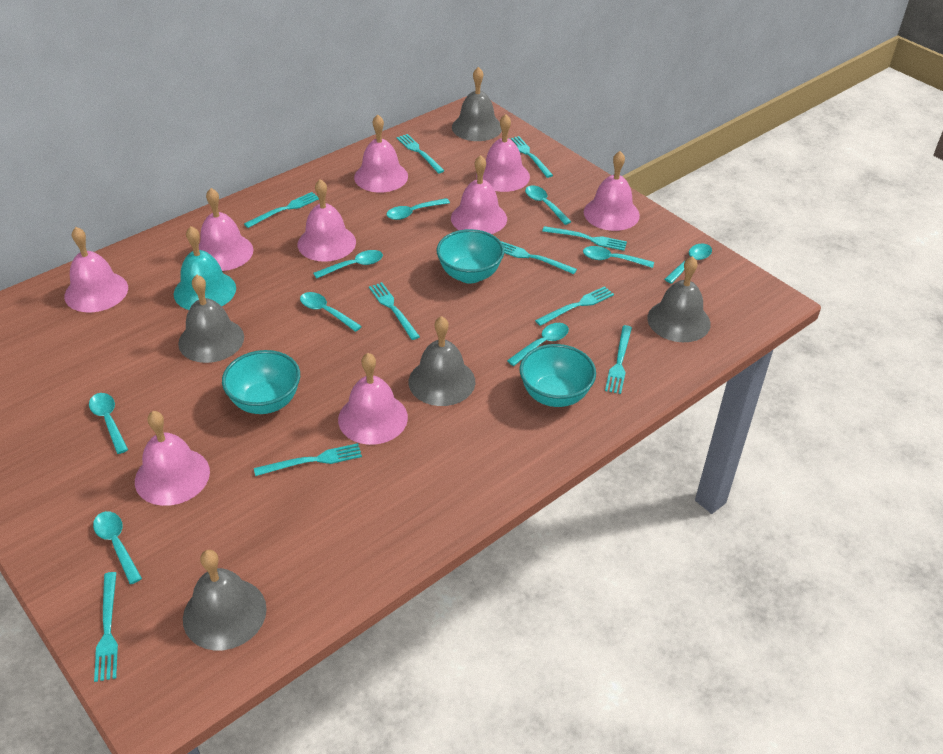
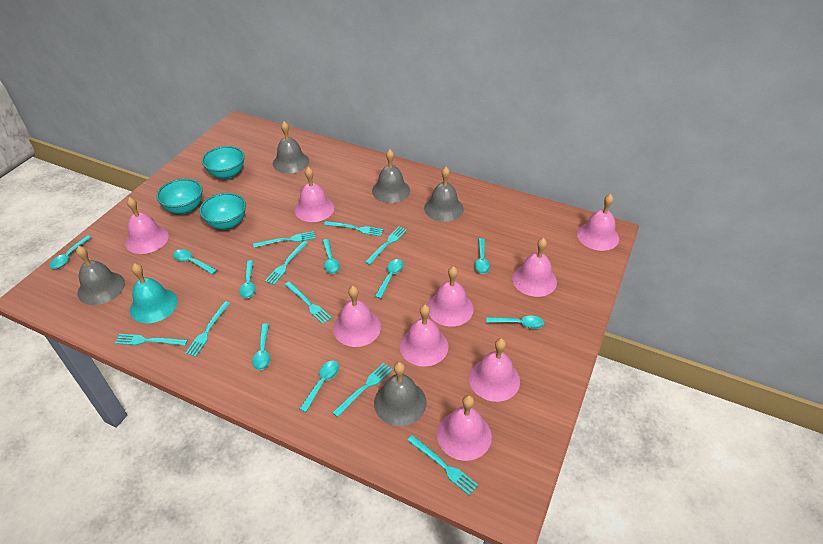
turquoise fork: 10 -> 9

